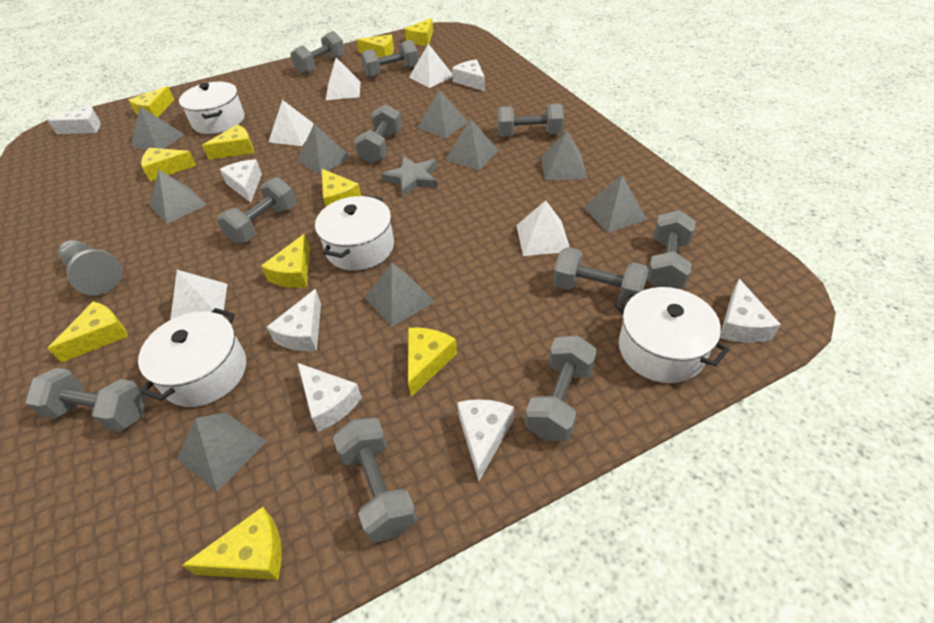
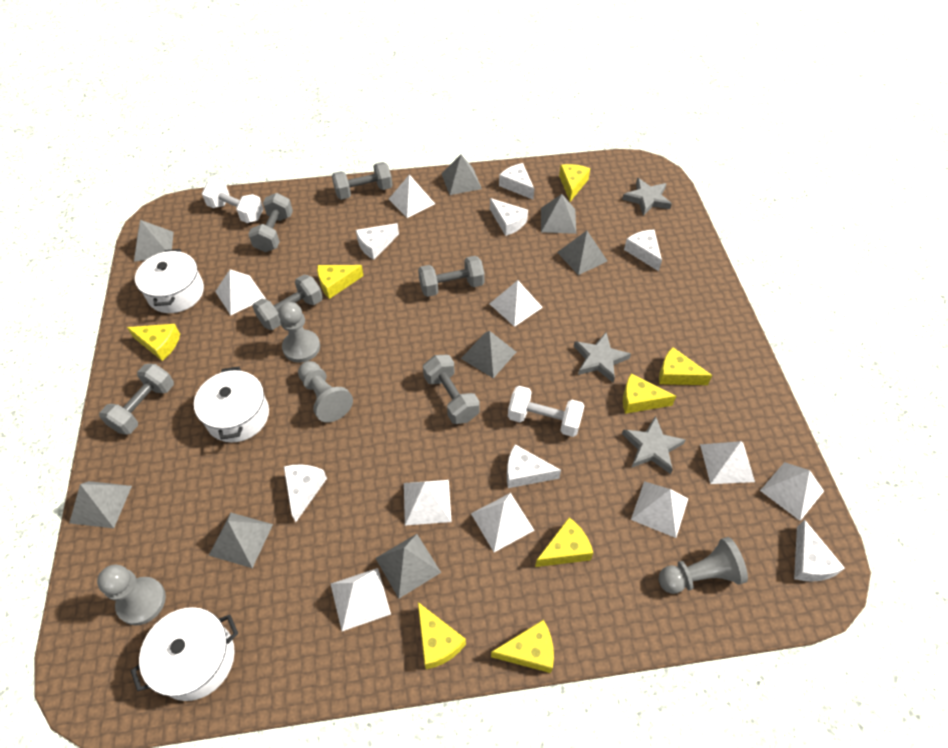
grey dumbbell: 10 -> 6
grey pawn: 1 -> 4
grey pyramid: 9 -> 8
grey star: 1 -> 3
white dumbbell: 0 -> 2
white pot: 4 -> 3
white pyramid: 5 -> 9
yellow cheese: 10 -> 8

